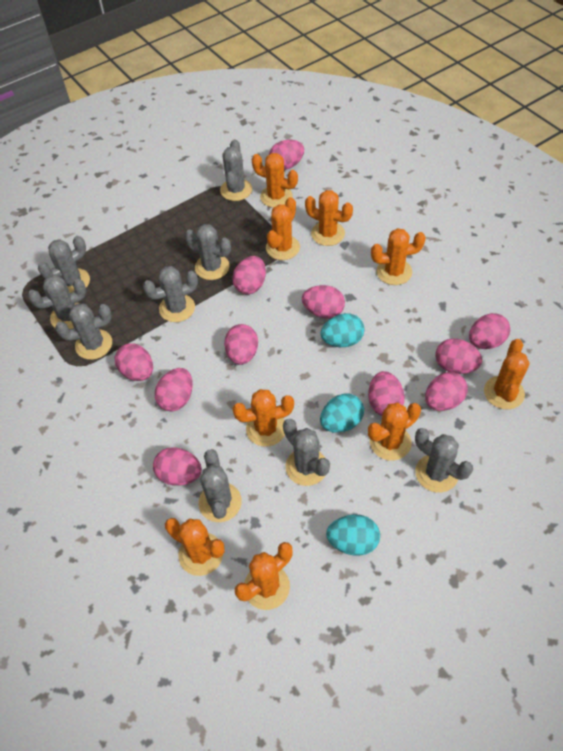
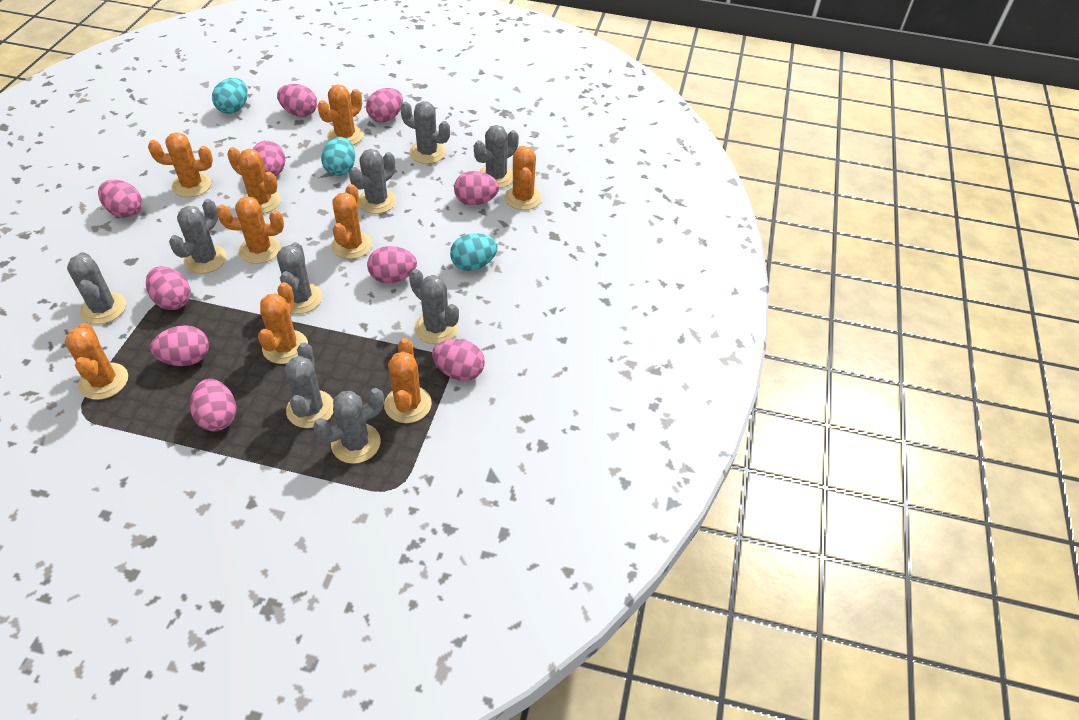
pink egg: 11 -> 10

